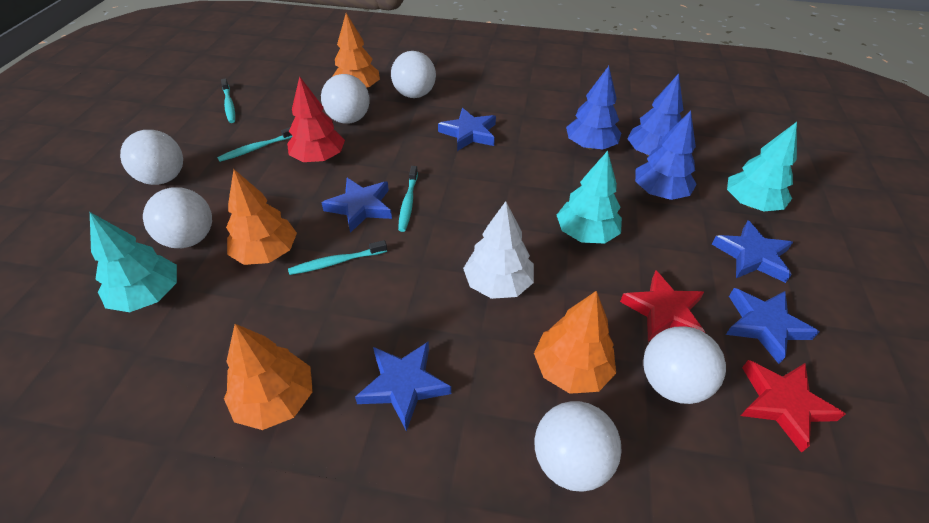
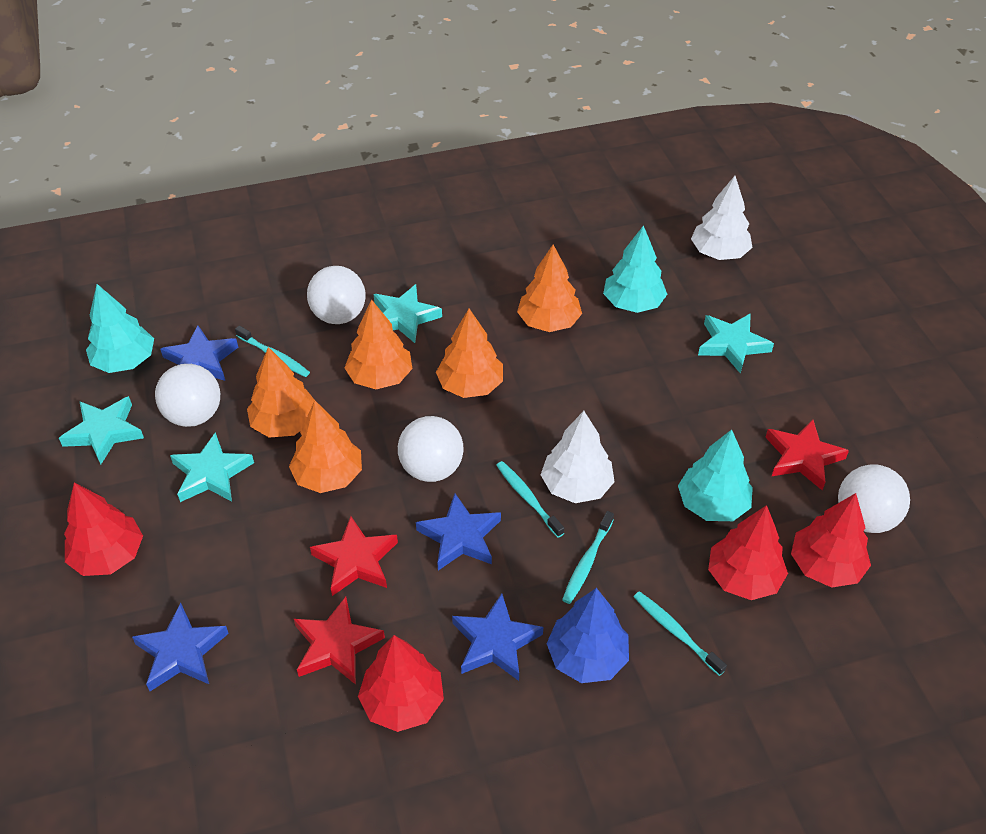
blue star: 5 -> 4
blue tree: 3 -> 1
orange tree: 4 -> 5
red star: 2 -> 3
red tree: 1 -> 4
turquoise star: 0 -> 4
white ball: 6 -> 4
white tree: 1 -> 2

